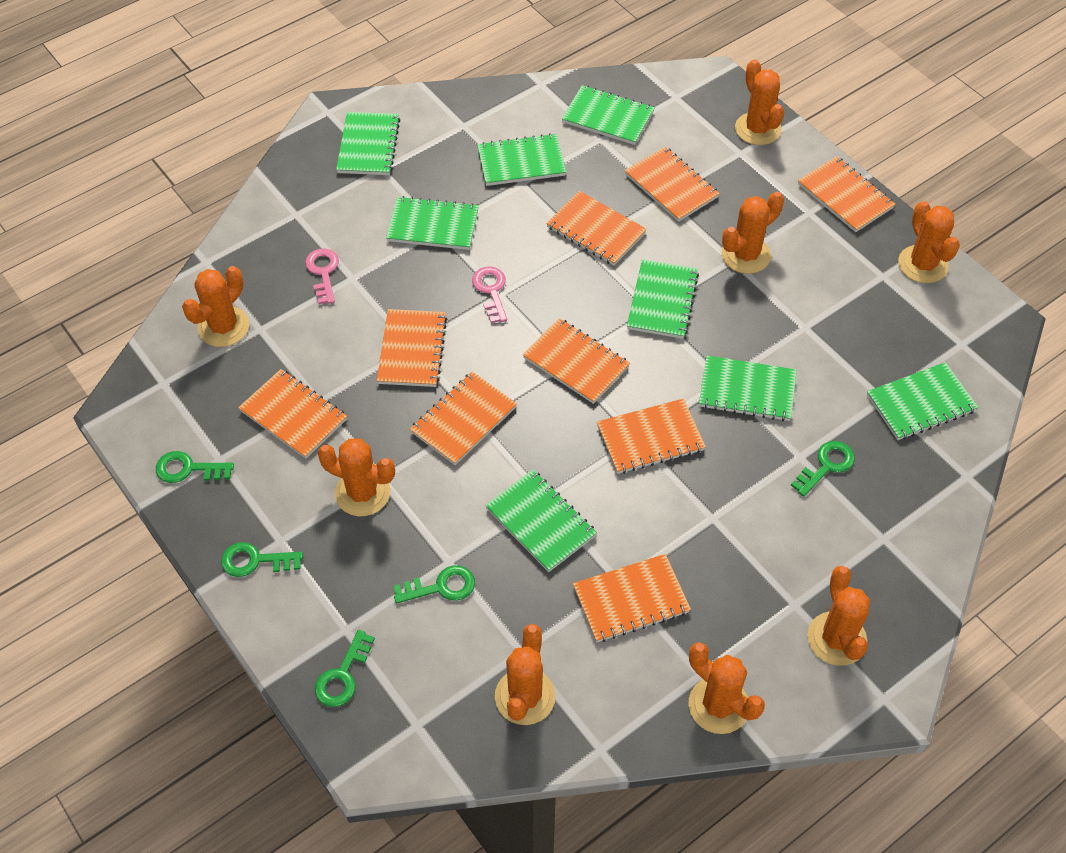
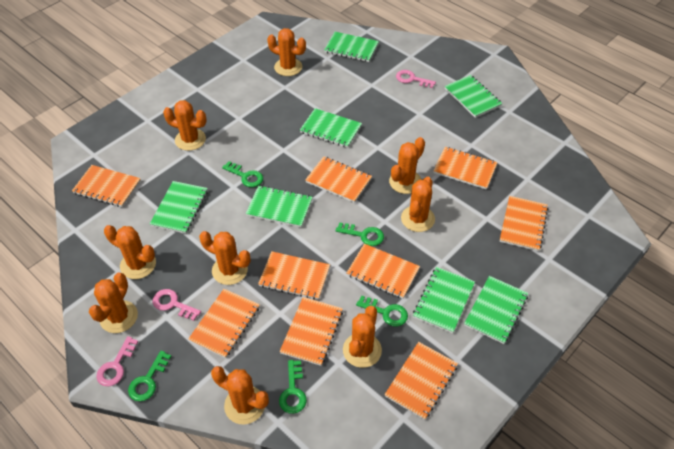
green notebook: 8 -> 7
orange cactus: 8 -> 9
pink key: 2 -> 3

